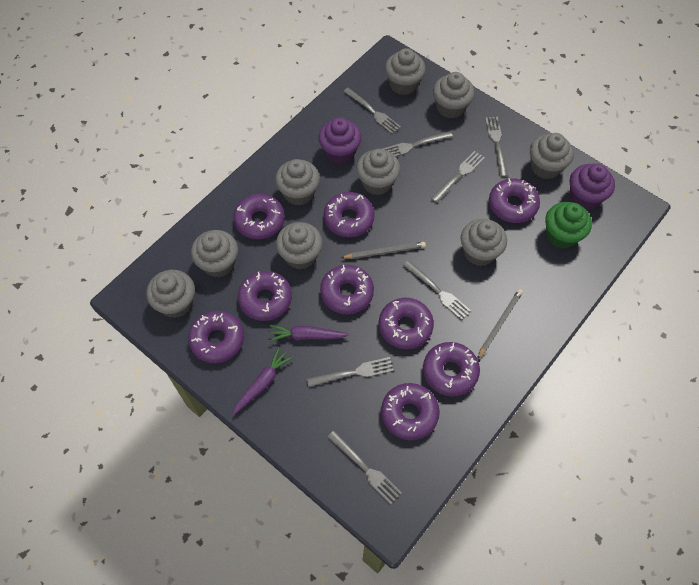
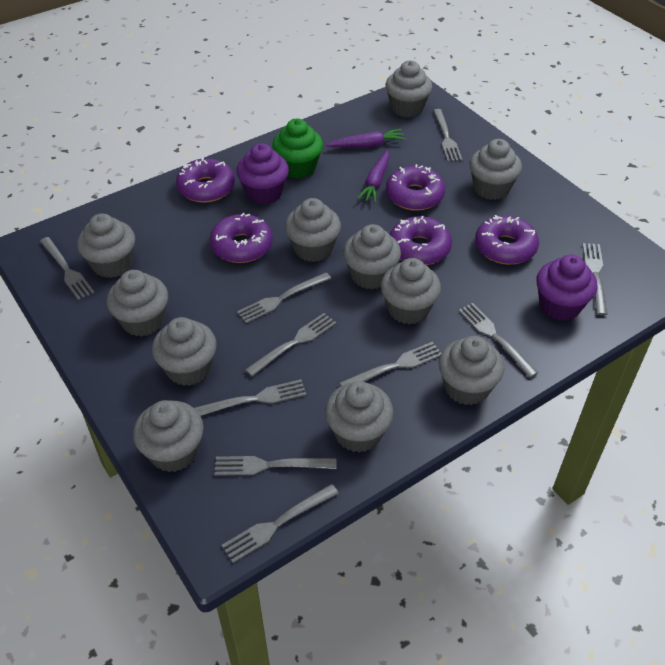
grey cupcake: 9 -> 11
grey fork: 7 -> 10
grey pencil: 2 -> 0
purple donut: 9 -> 5

